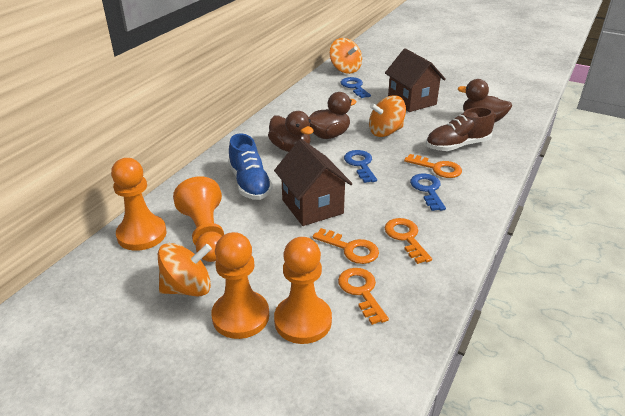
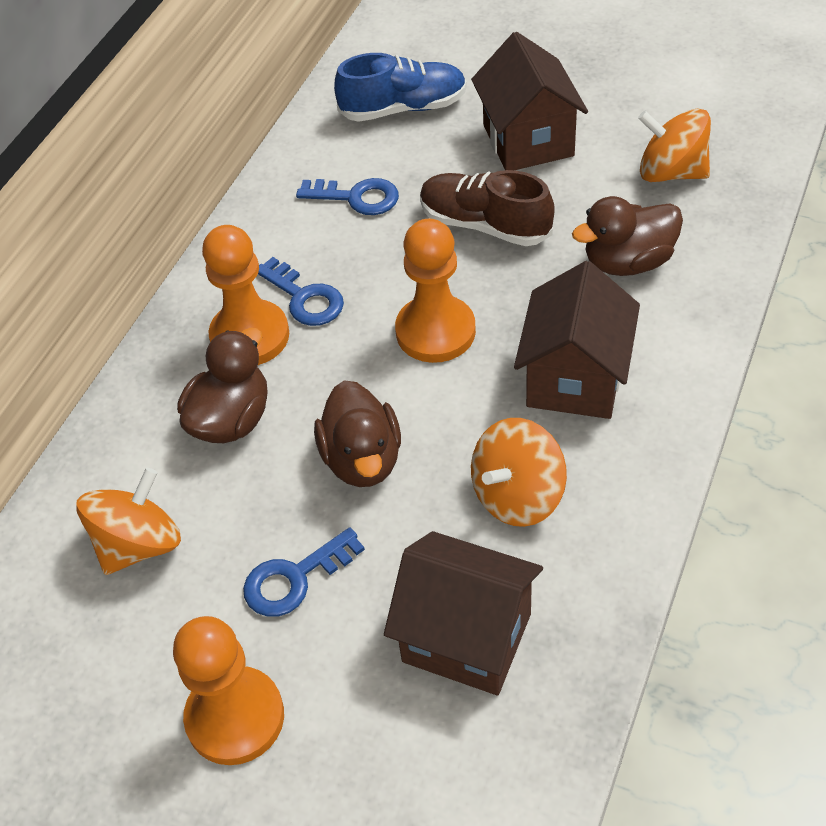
brown house: 2 -> 3
orange key: 4 -> 0
orange pawn: 4 -> 3

